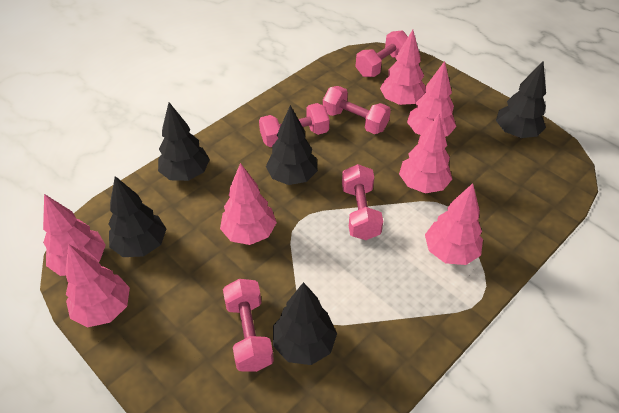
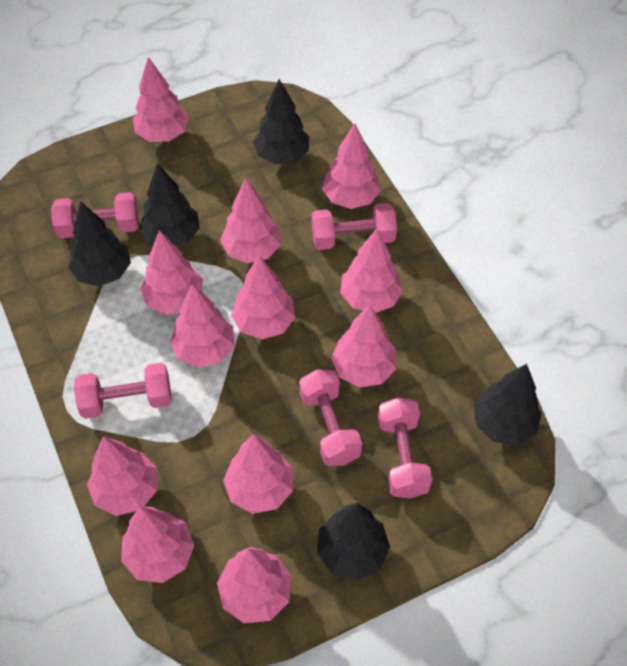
pink tree: 7 -> 12

